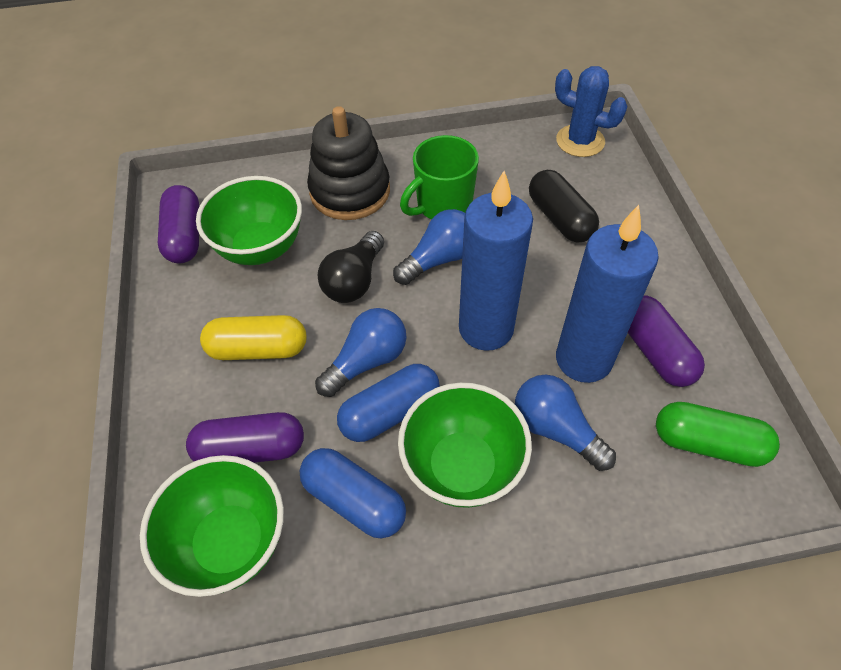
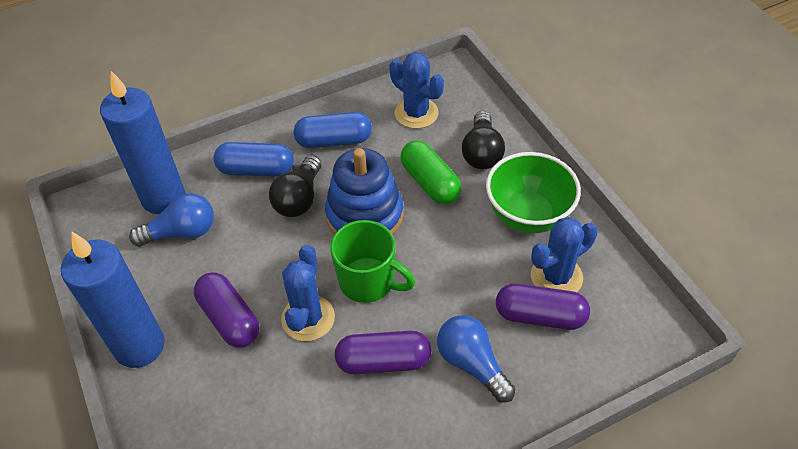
black capsule: 1 -> 0
black light bulb: 1 -> 2
black stacking toy: 1 -> 0
blue cactus: 1 -> 3
blue light bulb: 3 -> 2
blue stacking toy: 0 -> 1
green bowl: 3 -> 1
yellow capsule: 1 -> 0

